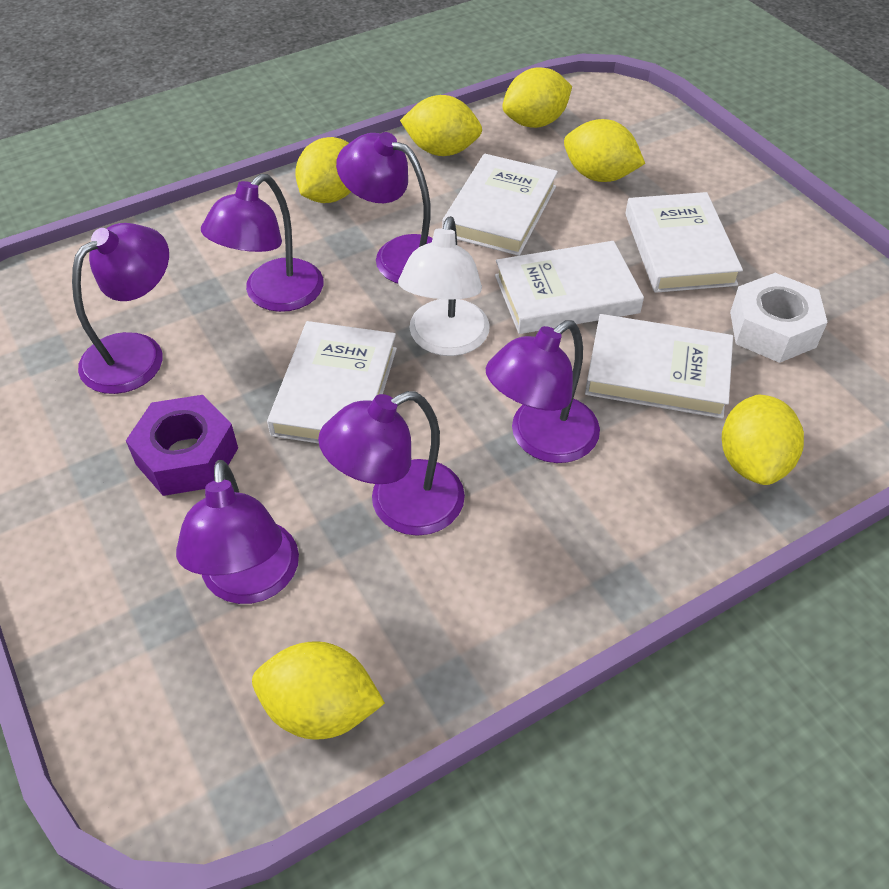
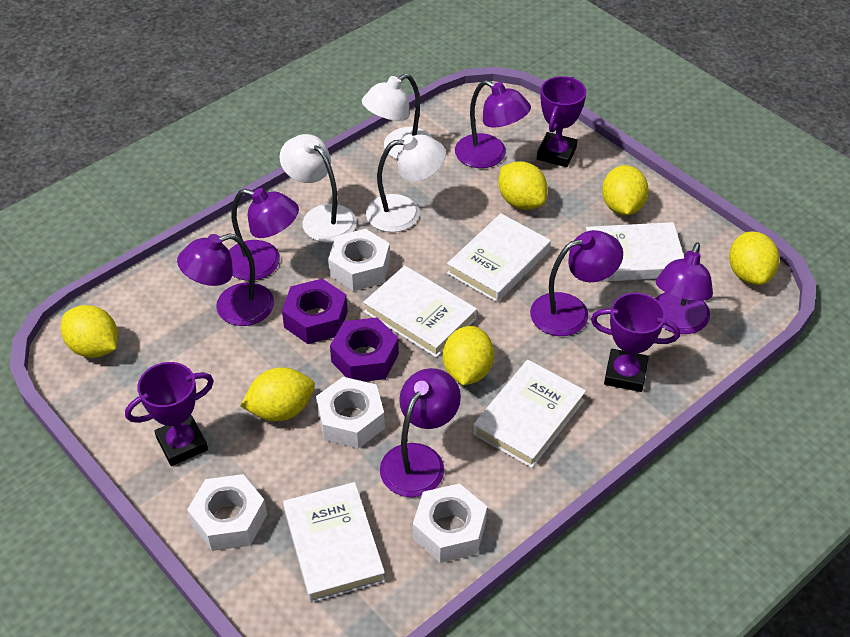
purple nut: 1 -> 2
purple trophy: 0 -> 3
white lamp: 1 -> 3
white nut: 1 -> 4

